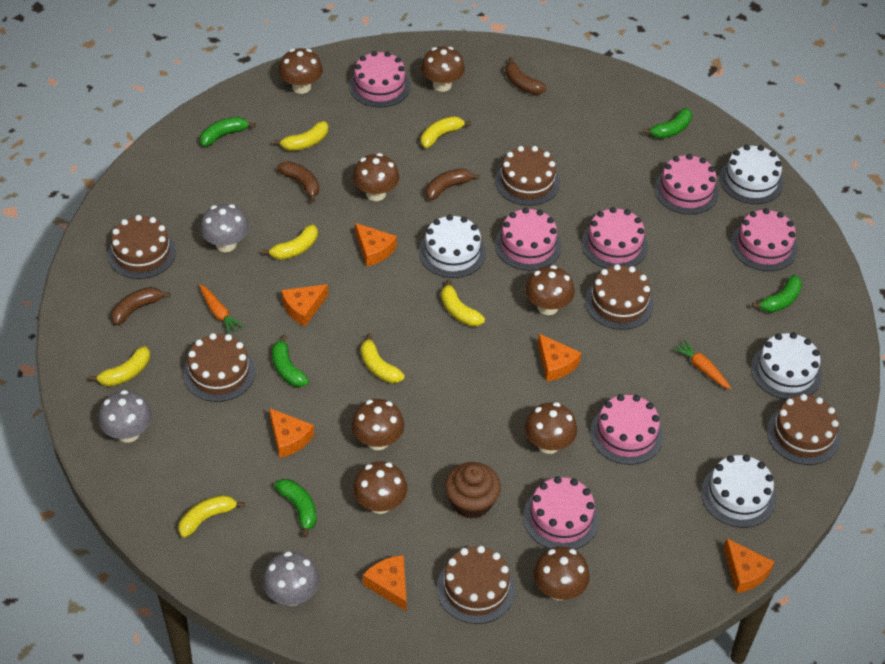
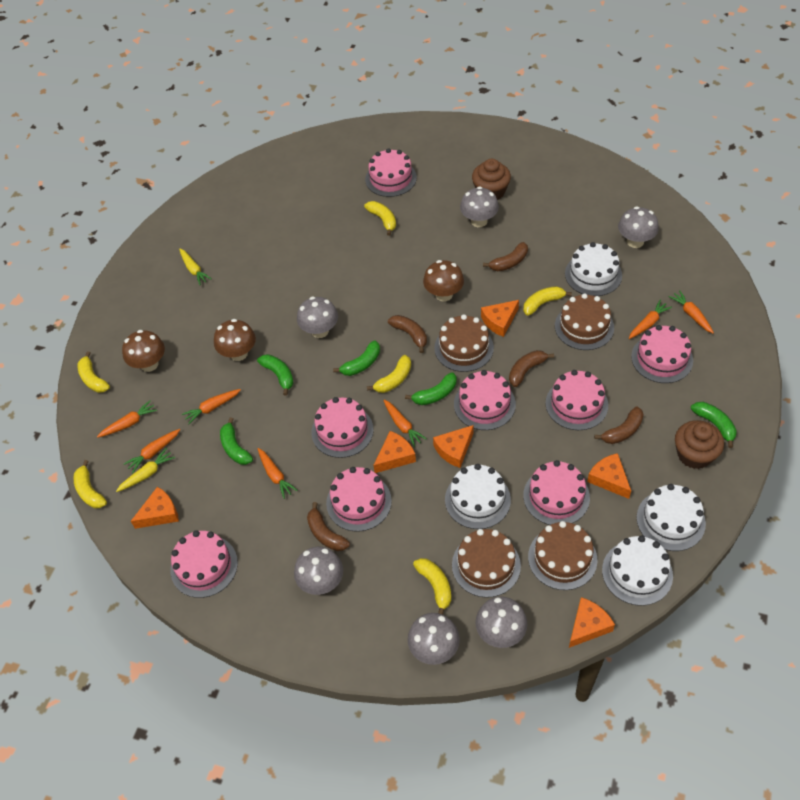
brown banana: 4 -> 5
brown cake: 6 -> 4
brown cupcake: 1 -> 2
brown mushroom: 8 -> 3
grey mushroom: 3 -> 6
orange carrot: 2 -> 7
pink cake: 7 -> 8
yellow banana: 7 -> 6
yellow carrot: 0 -> 2

